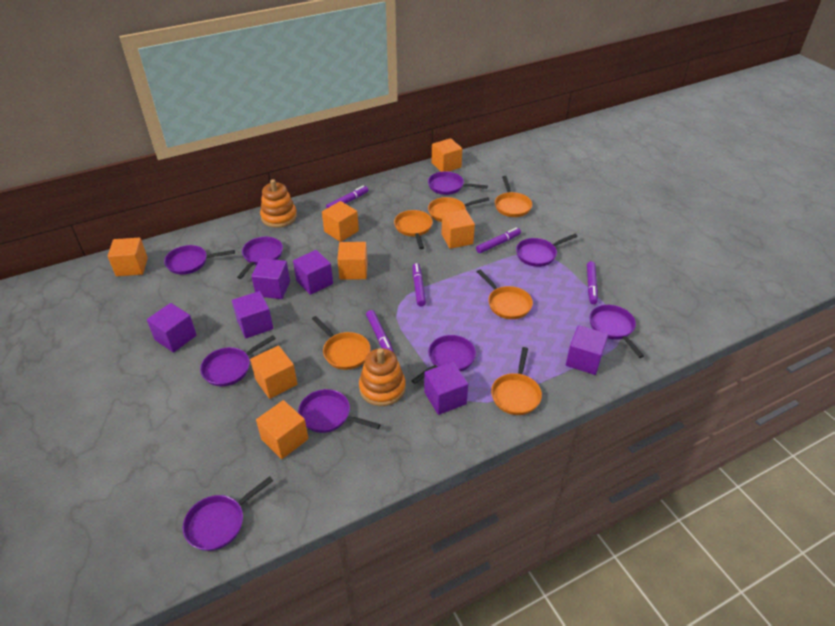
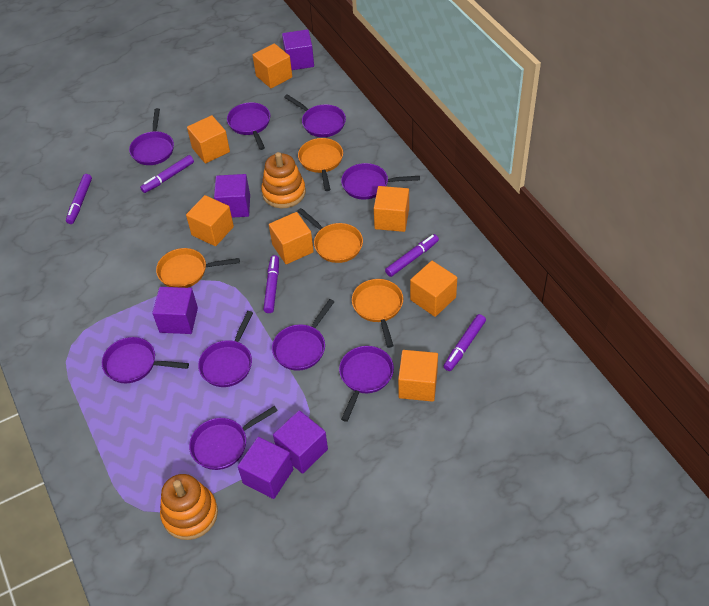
orange pan: 6 -> 4
purple cube: 6 -> 5

